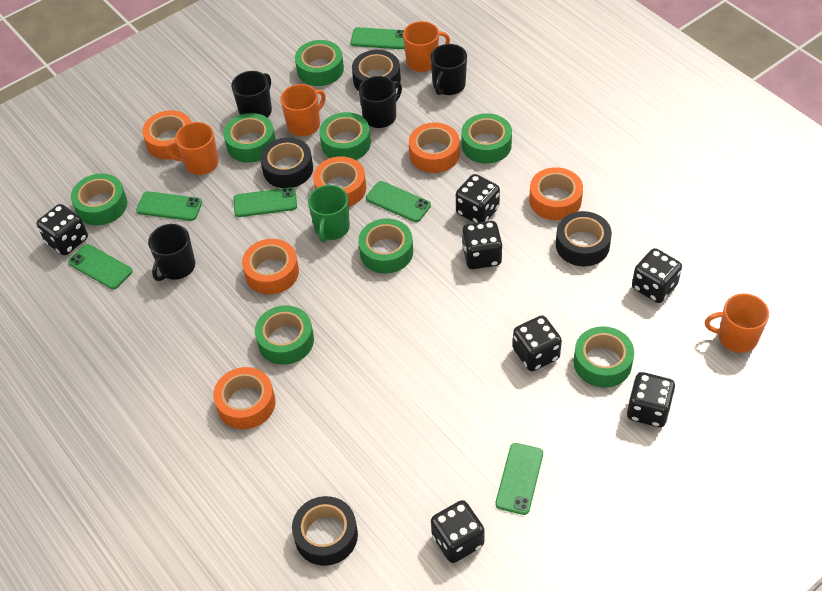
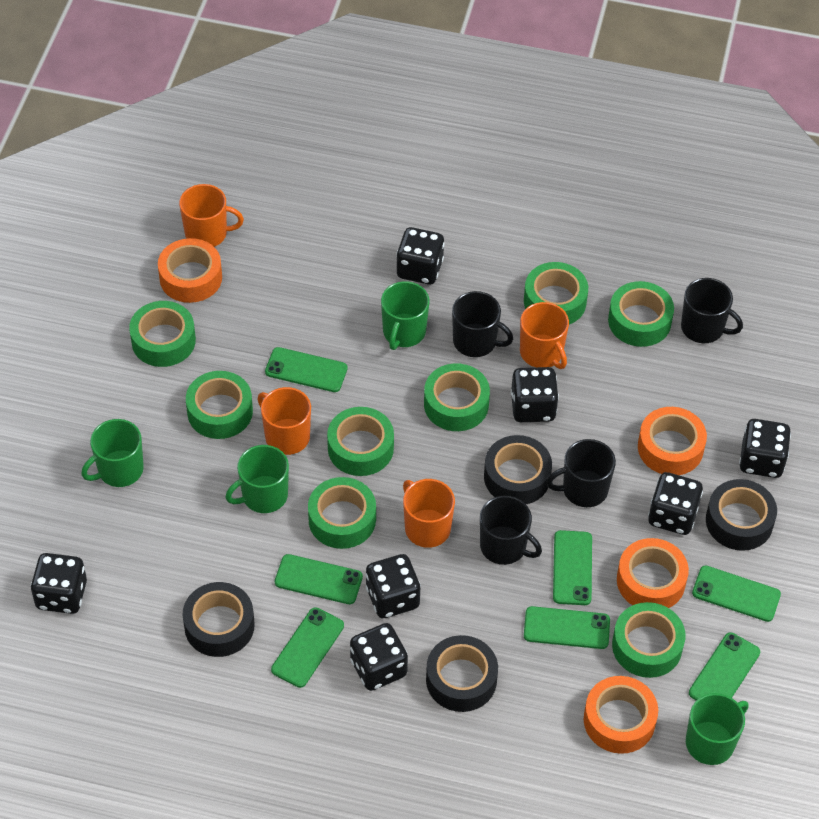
green mug: 1 -> 4
green phone: 6 -> 7
orange tape: 6 -> 4

